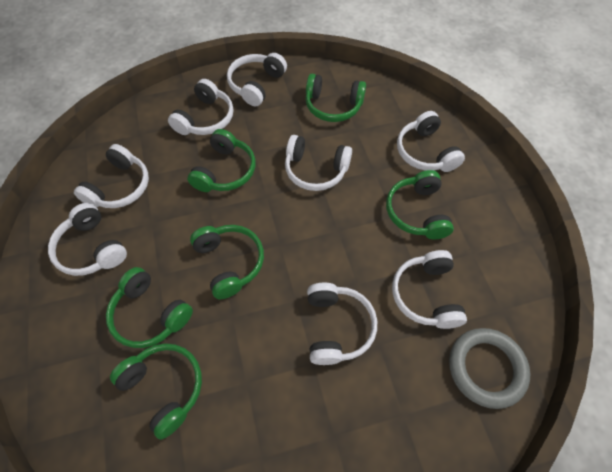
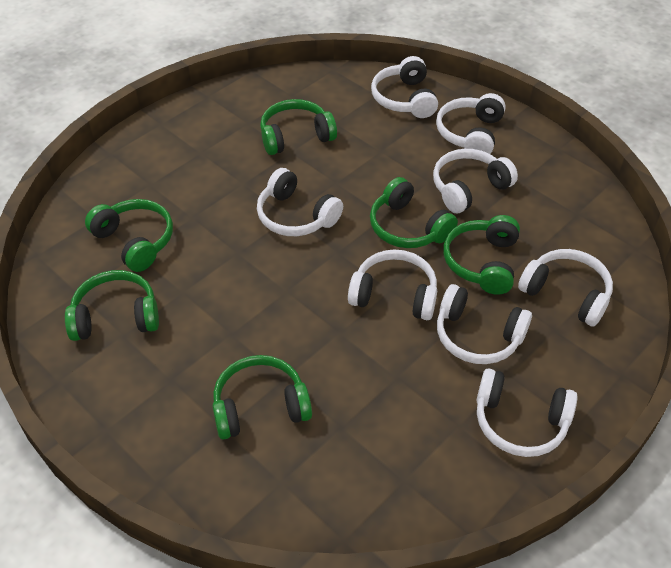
grey ring: 1 -> 0

